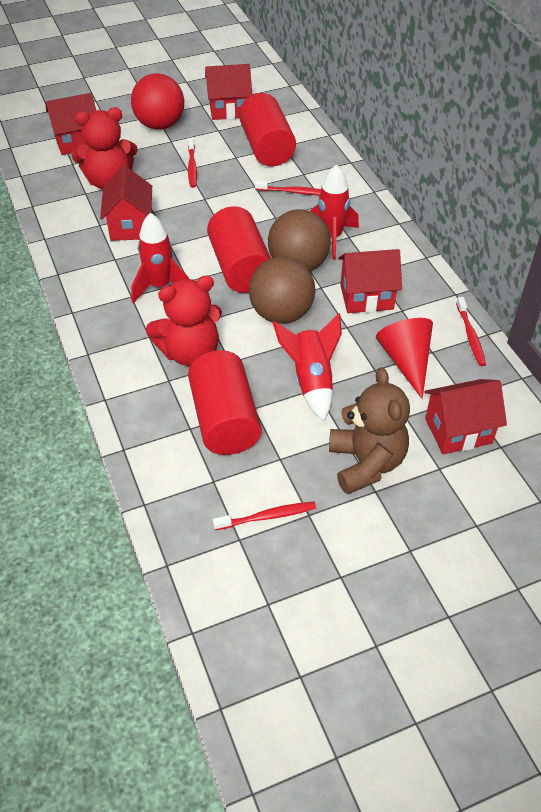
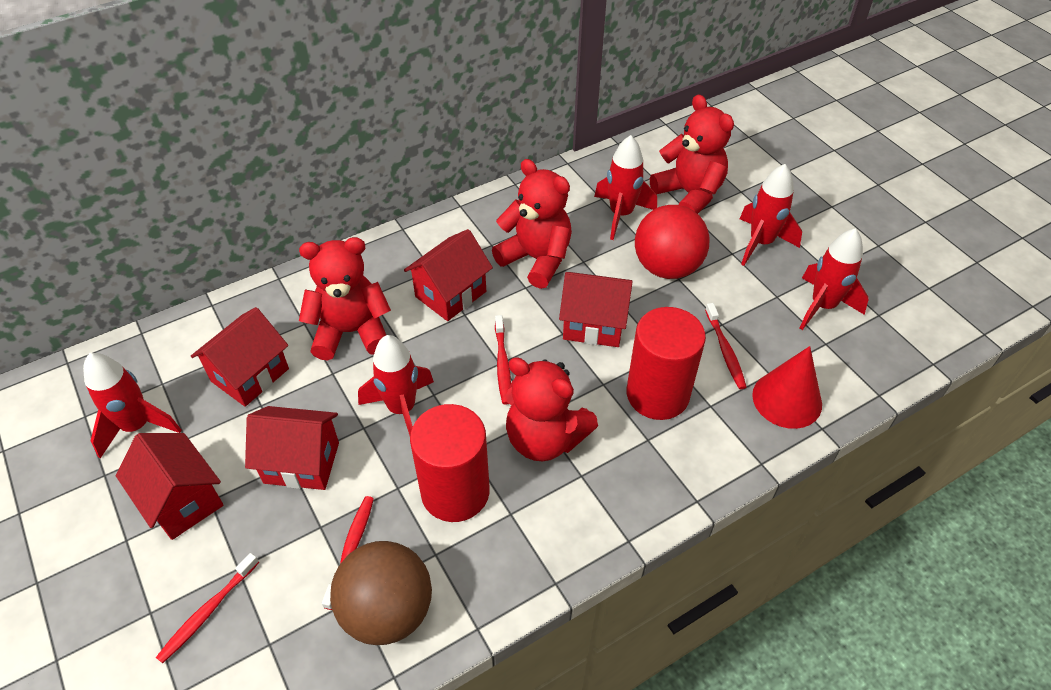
brown ball: 2 -> 1
brown teddy bear: 1 -> 0
red cylinder: 3 -> 2
red rocket: 3 -> 5
red teddy bear: 2 -> 4

